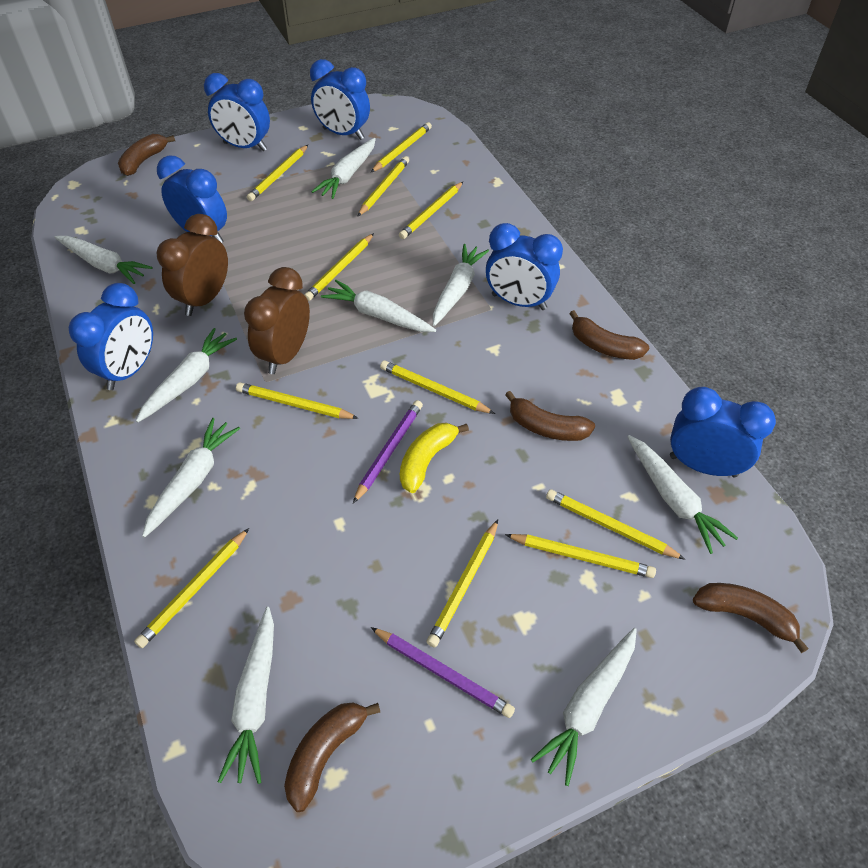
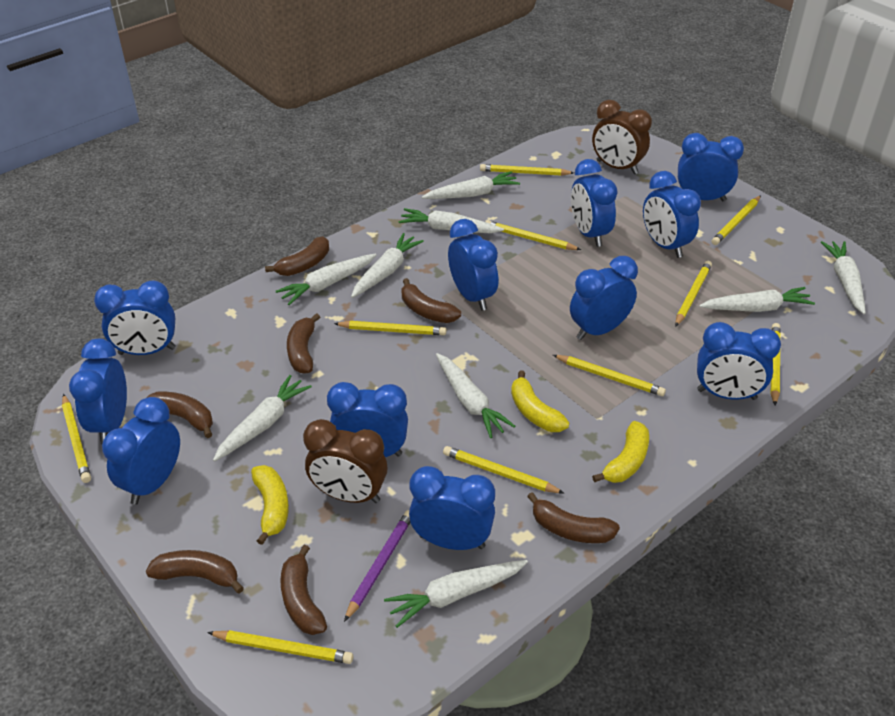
blue clock: 6 -> 11
brown banana: 5 -> 7
purple pencil: 2 -> 1
yellow banana: 1 -> 3
yellow pencil: 11 -> 10

